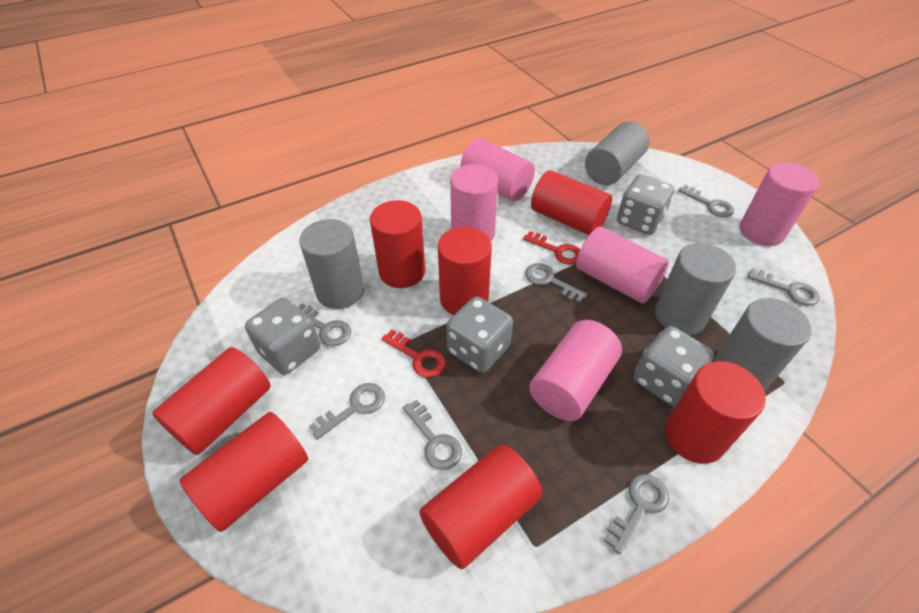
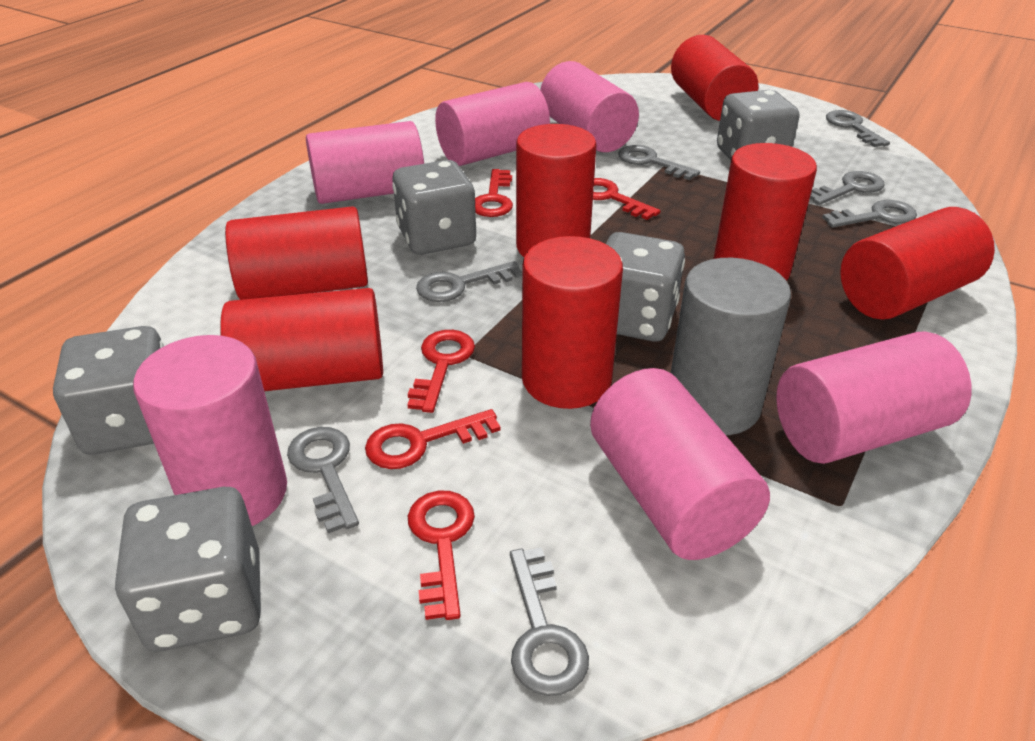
grey cylinder: 4 -> 1
grey dice: 4 -> 5
pink cylinder: 5 -> 6
red key: 2 -> 5

